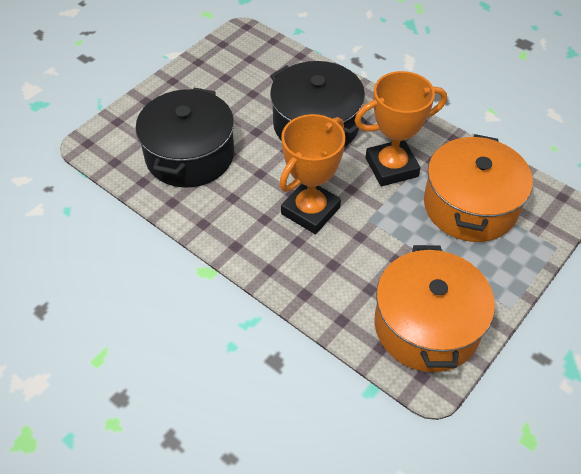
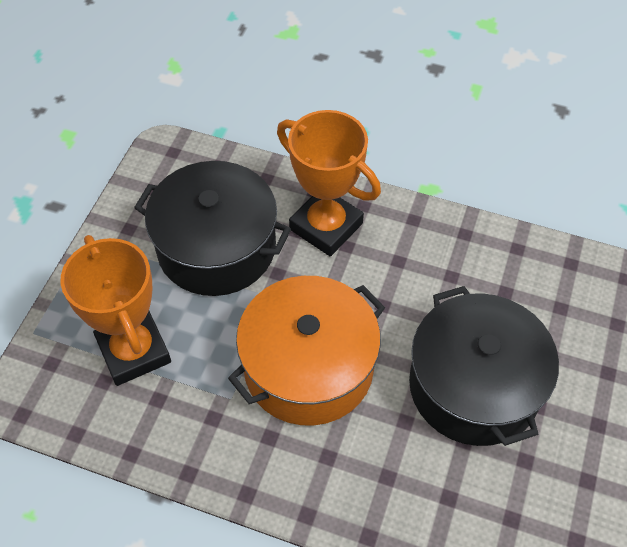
orange pot: 2 -> 1

